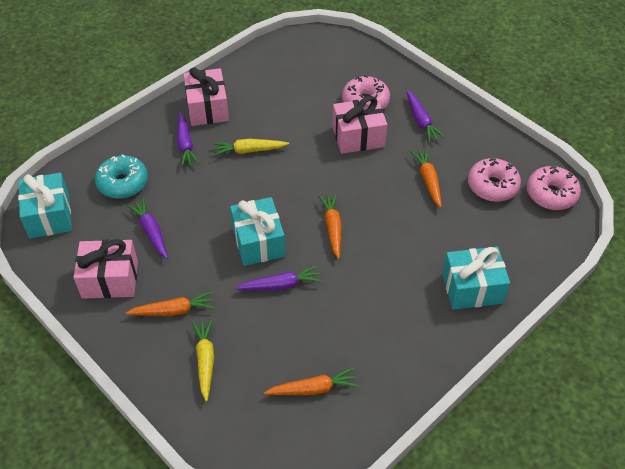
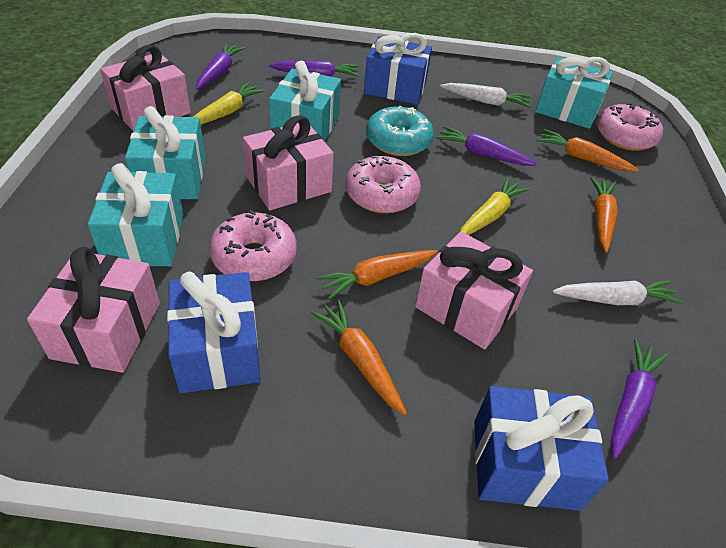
blue gift: 0 -> 3
pink gift: 3 -> 4
turquoise gift: 3 -> 4
white carrot: 0 -> 2

